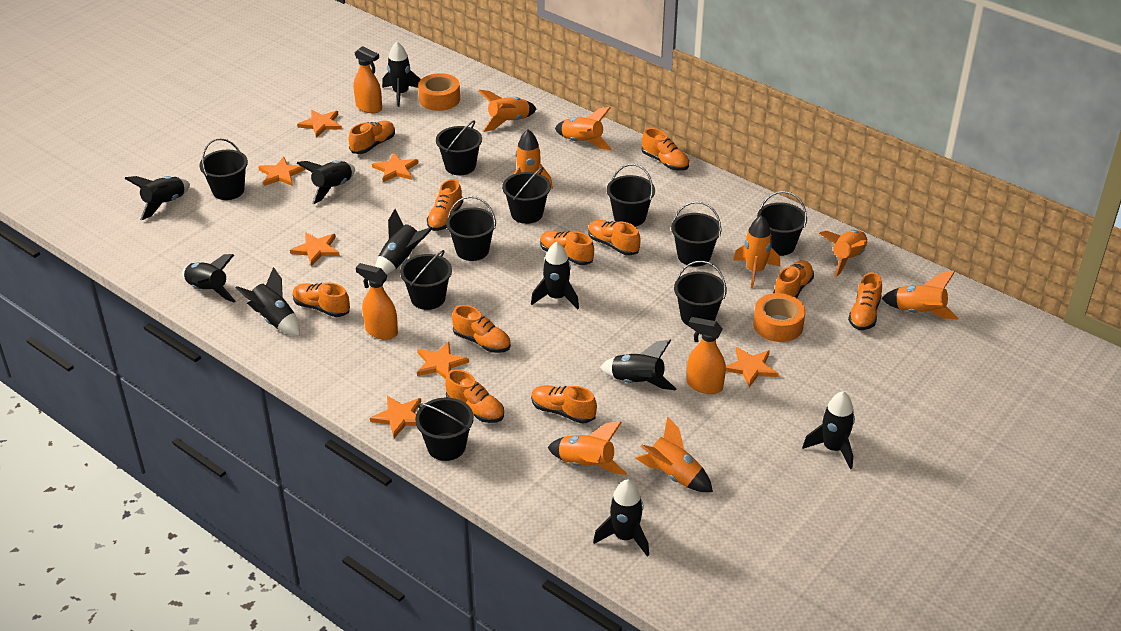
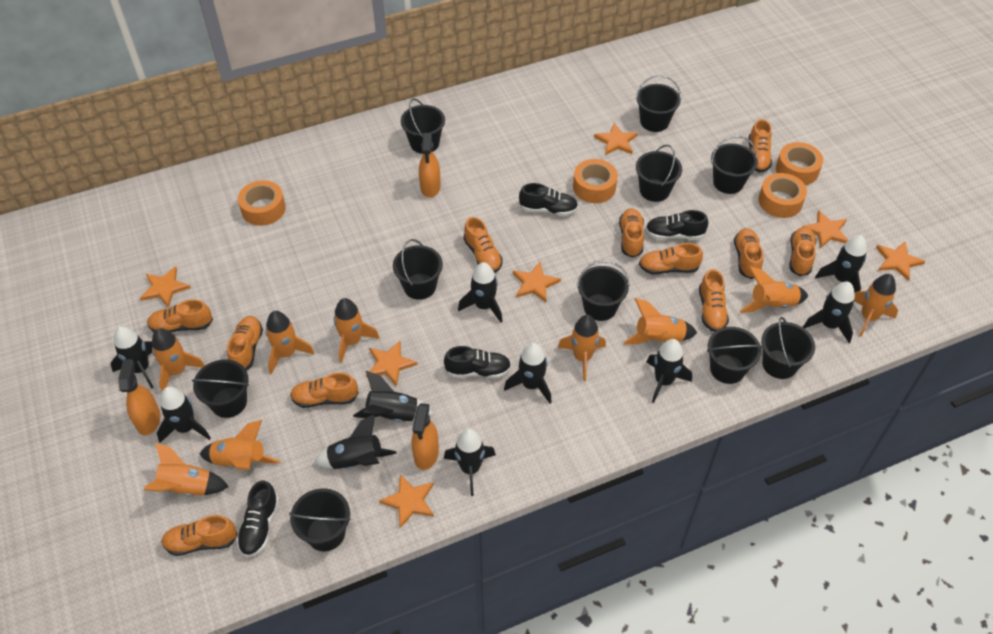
black shoe: 0 -> 4
orange rocket: 8 -> 9
orange tape: 2 -> 4

